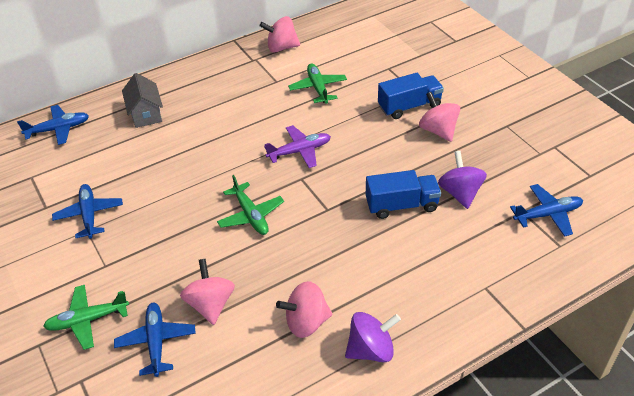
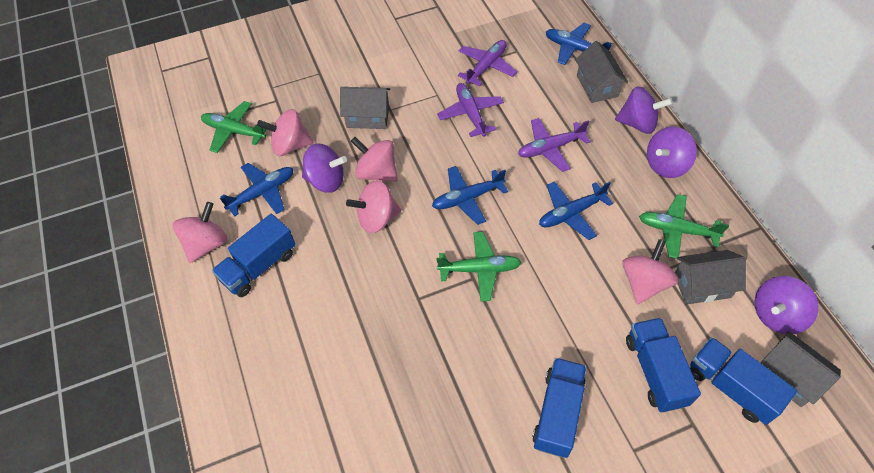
blue truck: 2 -> 4
grey house: 1 -> 4
pink spinning top: 4 -> 5
purple plane: 1 -> 3
purple spinning top: 2 -> 4

